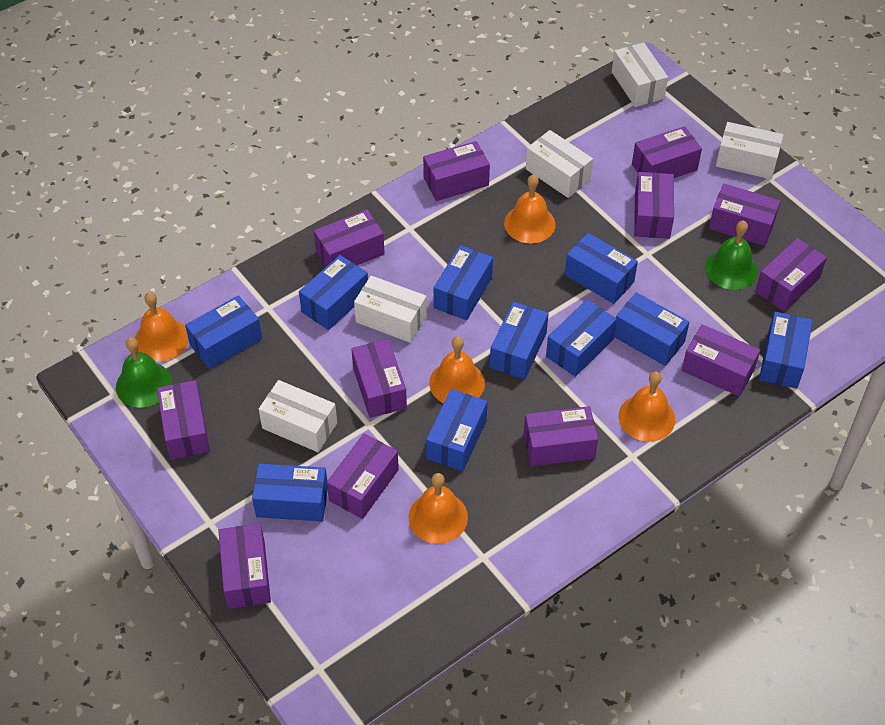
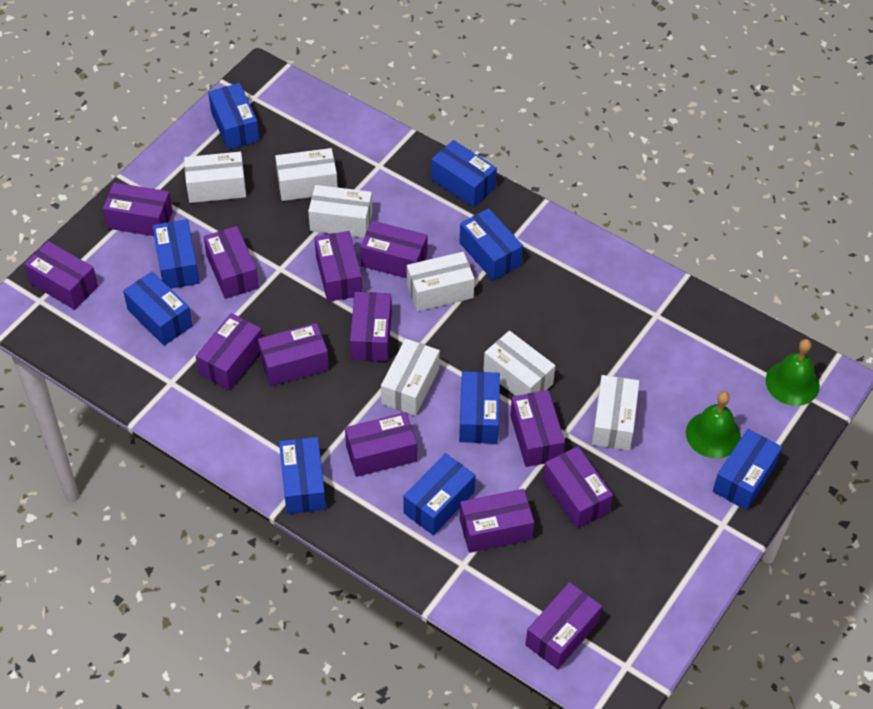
blue box: 10 -> 9
orange bell: 5 -> 0
purple box: 12 -> 13
white box: 5 -> 7

